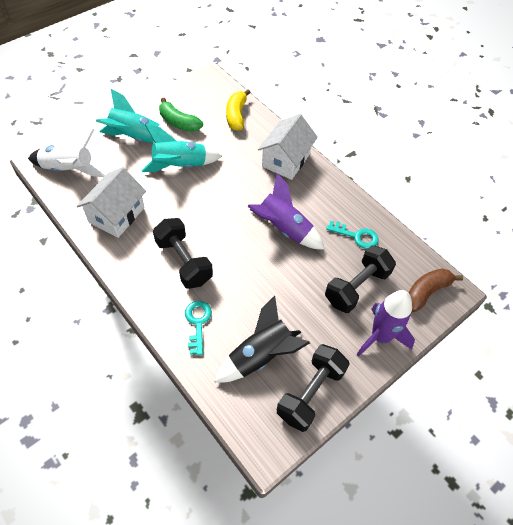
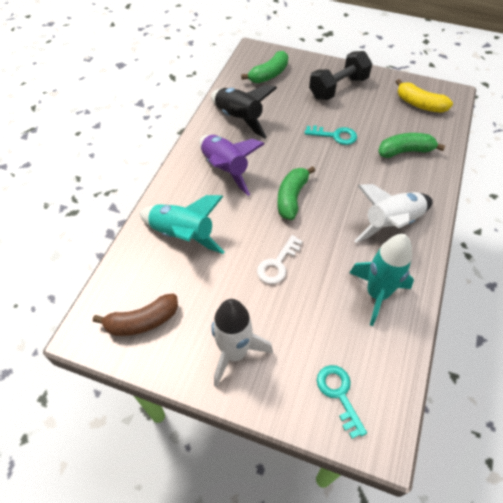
black dumbbell: 3 -> 1
green banana: 1 -> 3
purple rocket: 2 -> 1
white house: 2 -> 0
white key: 0 -> 1
white rocket: 1 -> 2

